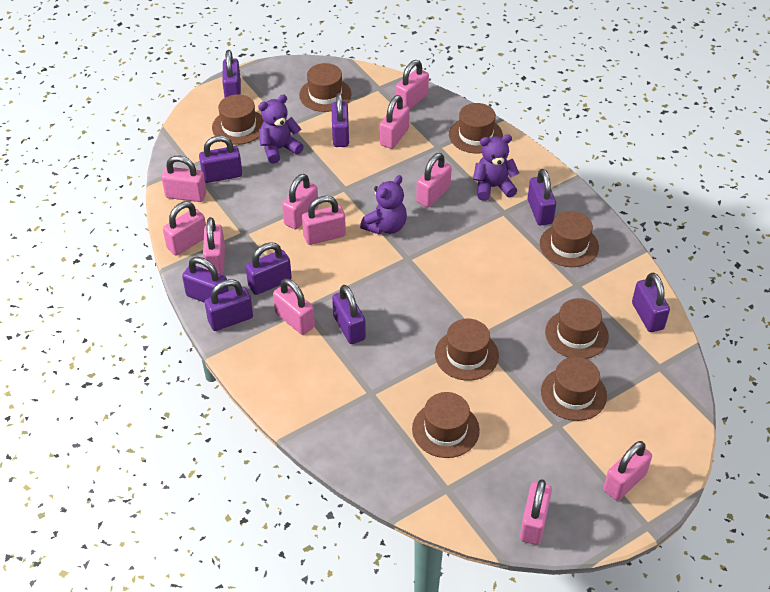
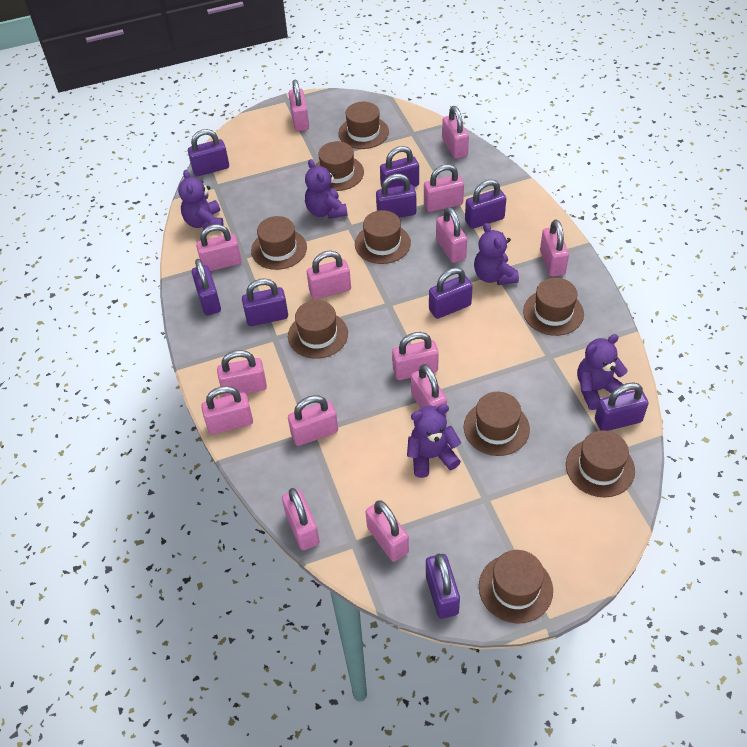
brown hat: 8 -> 9
pink padlock: 11 -> 14
purple teddy bear: 3 -> 5

